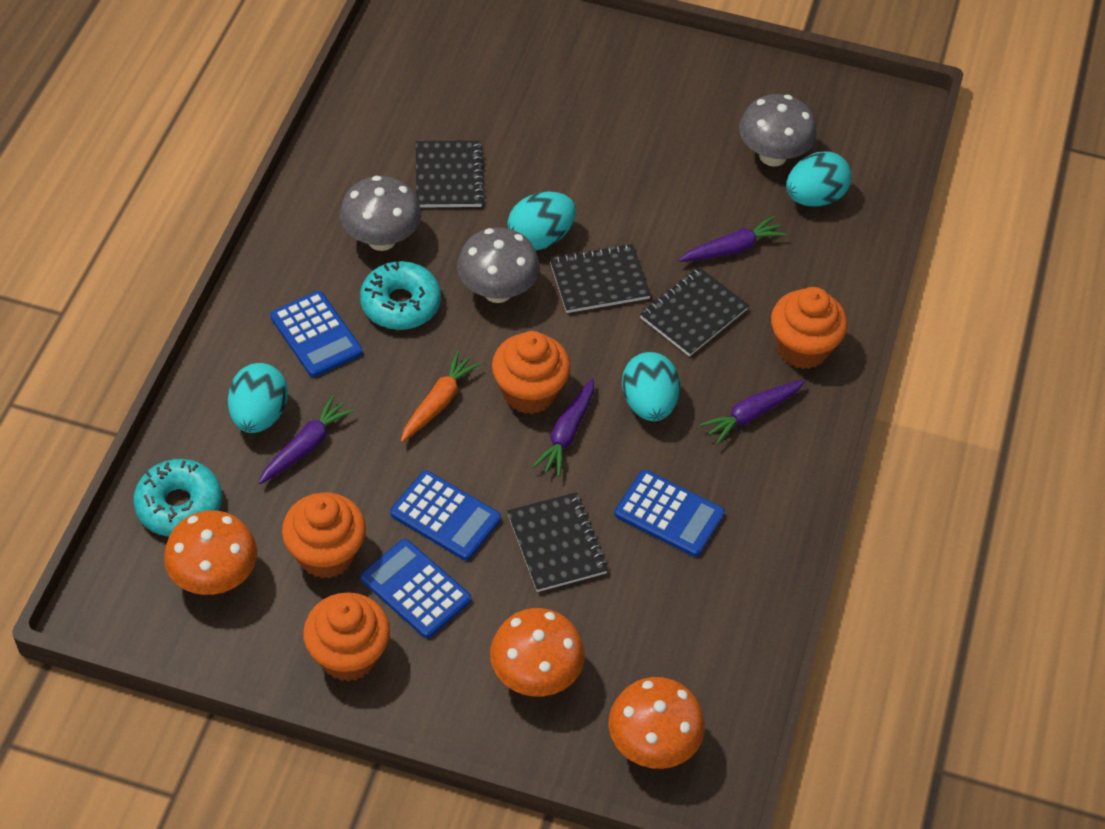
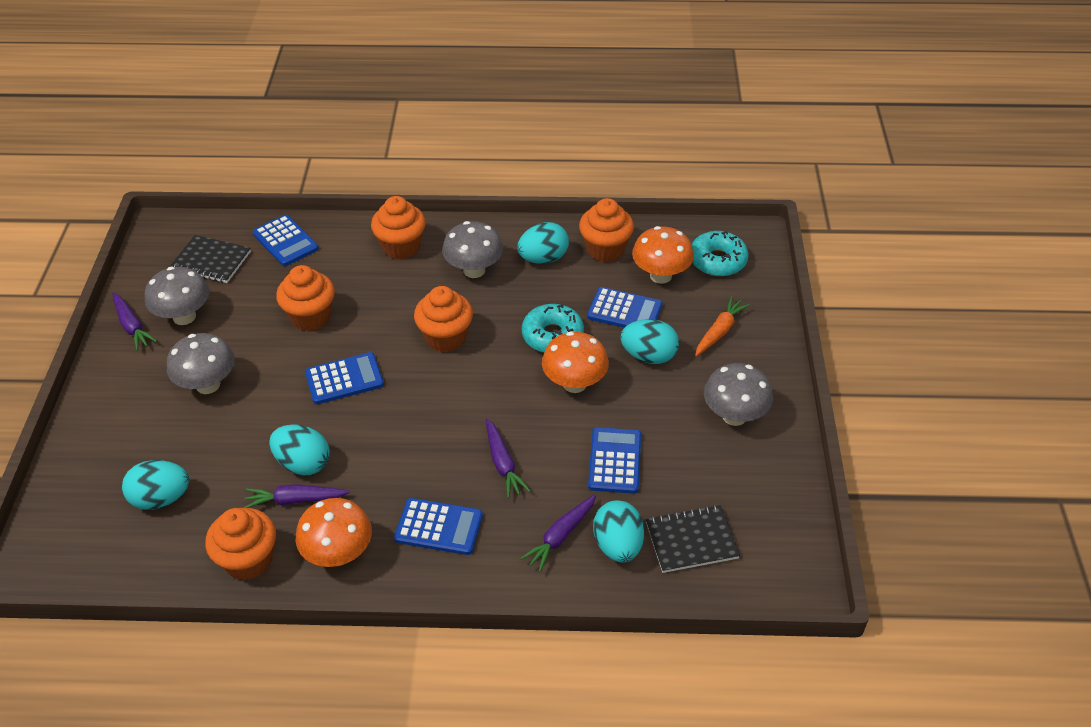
black notebook: 4 -> 2
blue calculator: 4 -> 5
grey mushroom: 3 -> 4
orange cupcake: 4 -> 5
turquoise egg: 4 -> 5

